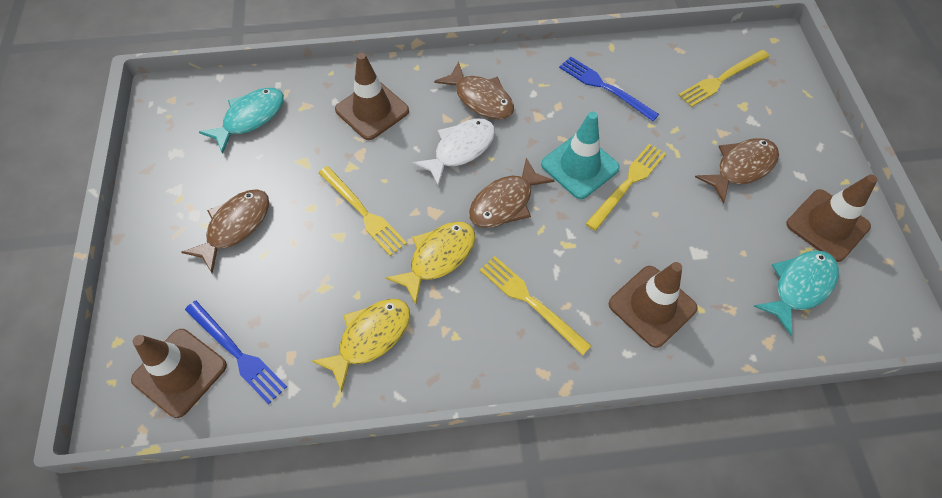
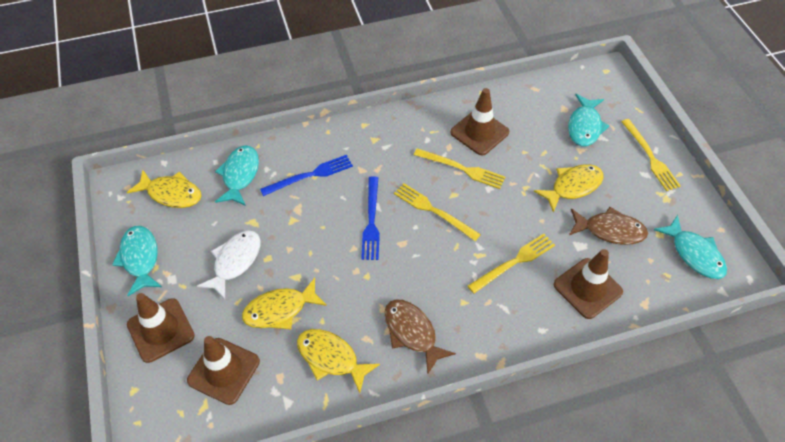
brown fish: 4 -> 2
turquoise fish: 2 -> 4
turquoise traffic cone: 1 -> 0
yellow fish: 2 -> 4

